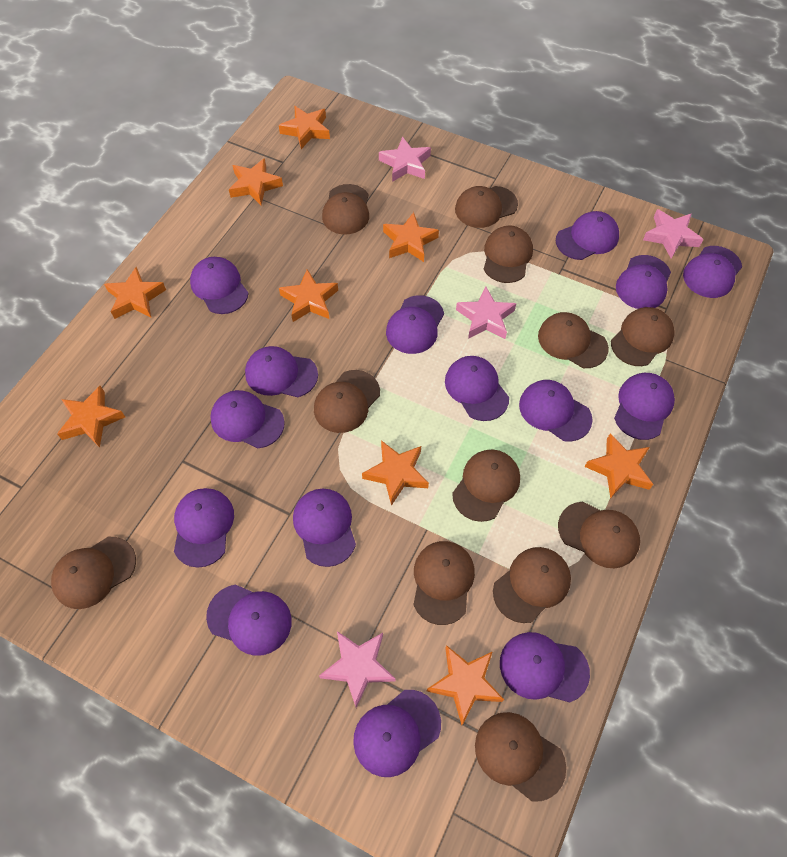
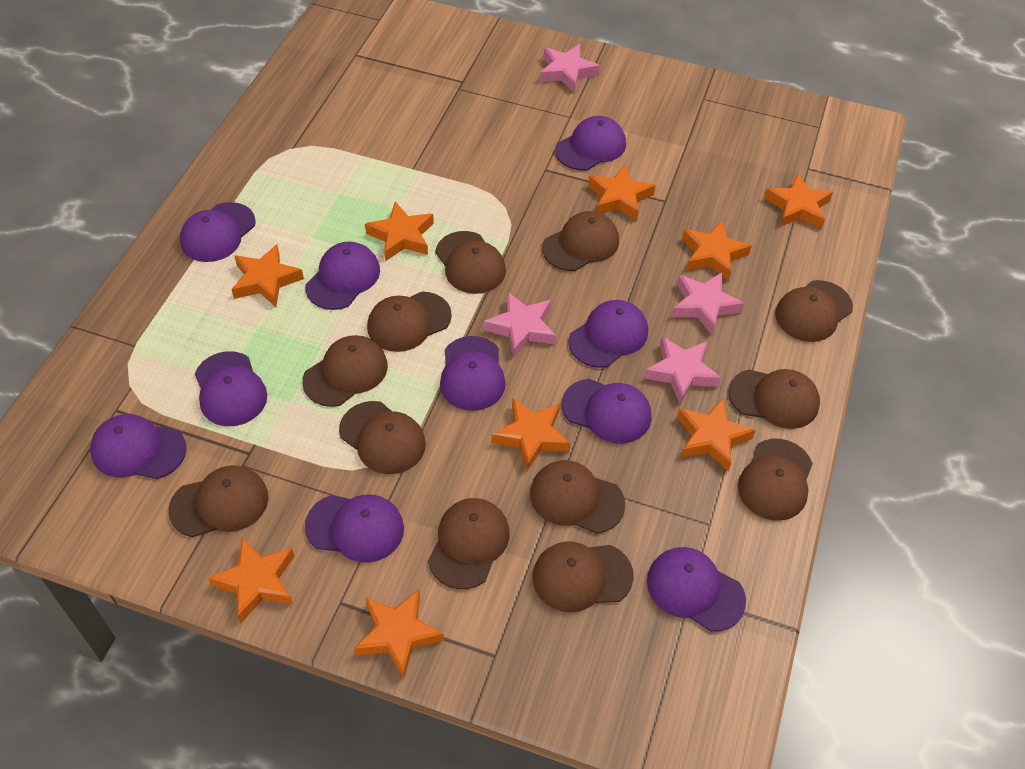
purple cap: 15 -> 10

